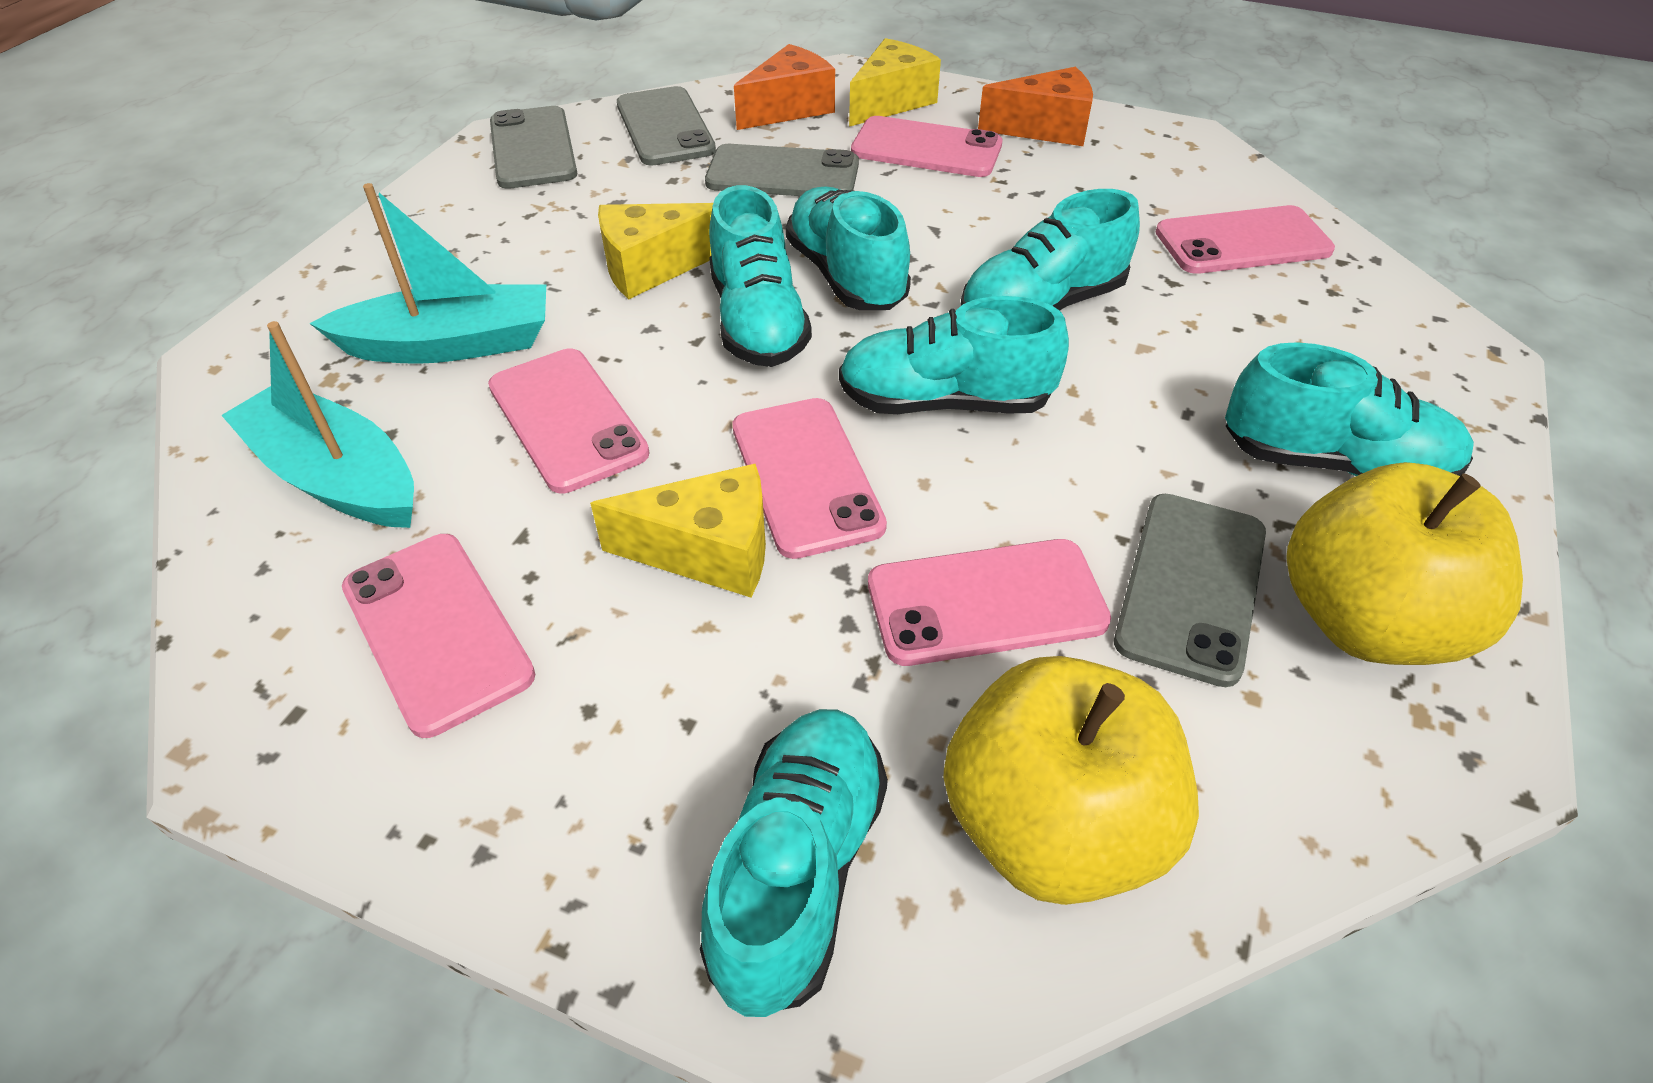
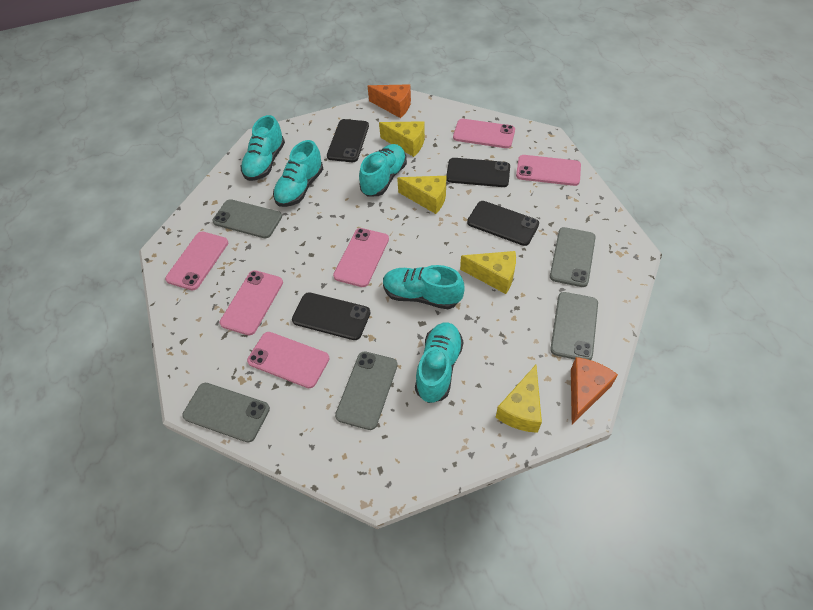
black phone: 0 -> 4
grey phone: 4 -> 5
turquoise boat: 2 -> 0
turquoise shoe: 6 -> 5
yellow apple: 2 -> 0
yellow cheese: 3 -> 4

